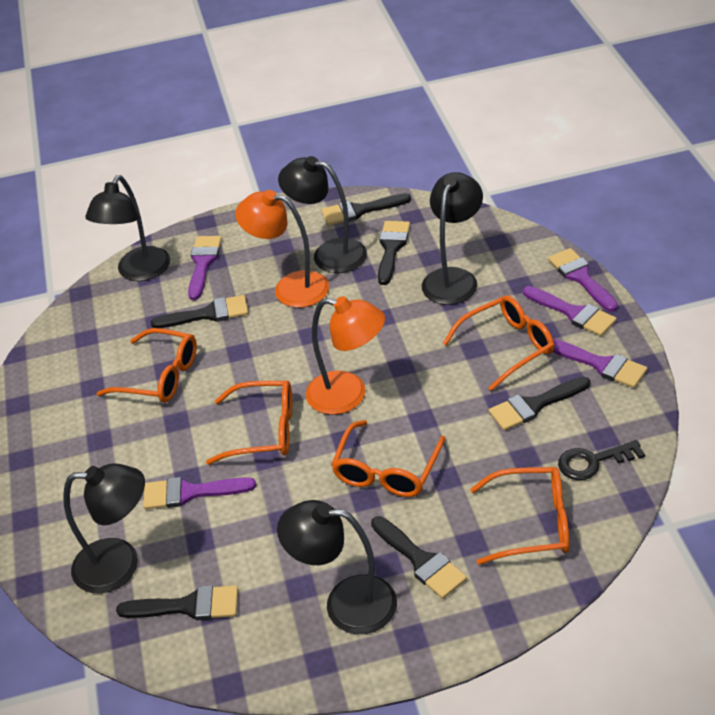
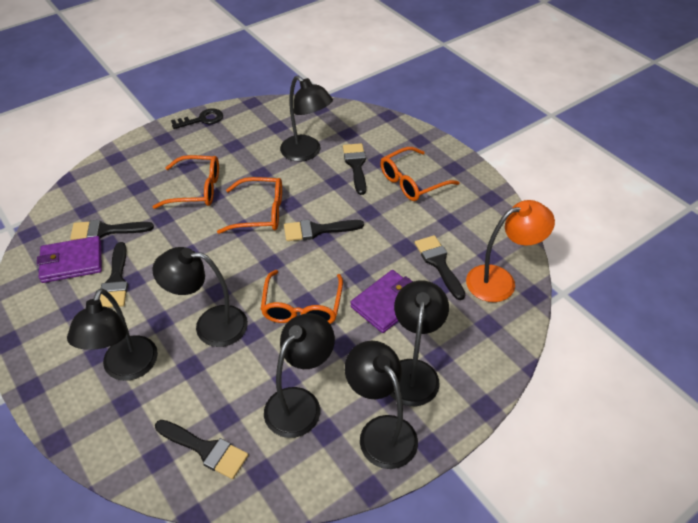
black lamp: 5 -> 6
orange glasses: 5 -> 4
orange lamp: 2 -> 1
purple brush: 5 -> 0
purple wallet: 0 -> 2

